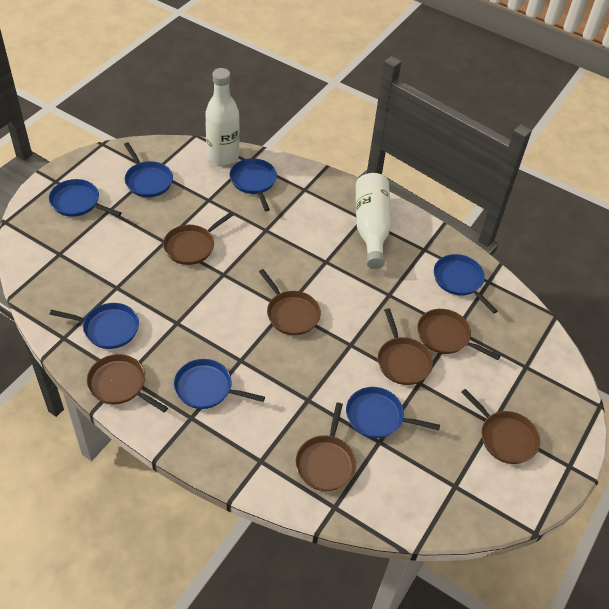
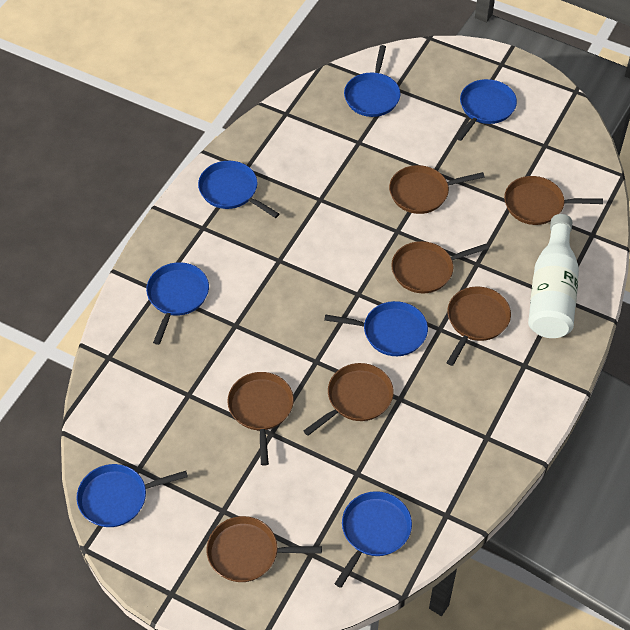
white bottle: 2 -> 1

